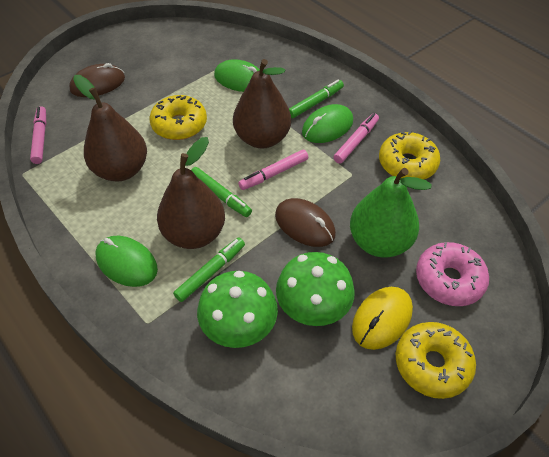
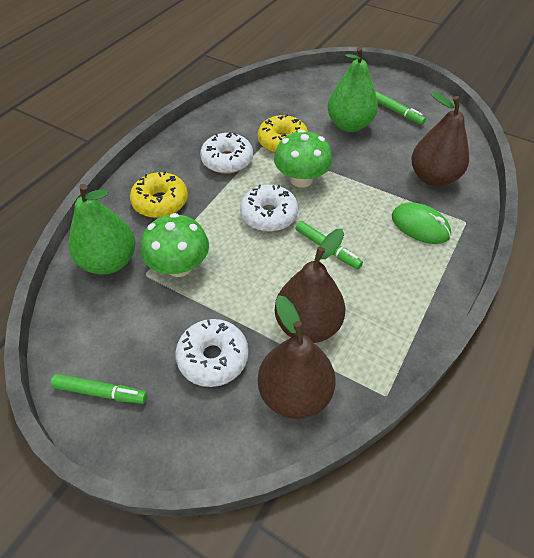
brown mouse: 2 -> 0
green mouse: 3 -> 1
green pear: 1 -> 2
pink donut: 1 -> 0
pink marker: 3 -> 0
white donut: 0 -> 3
yellow donut: 3 -> 2
yellow mouse: 1 -> 0

